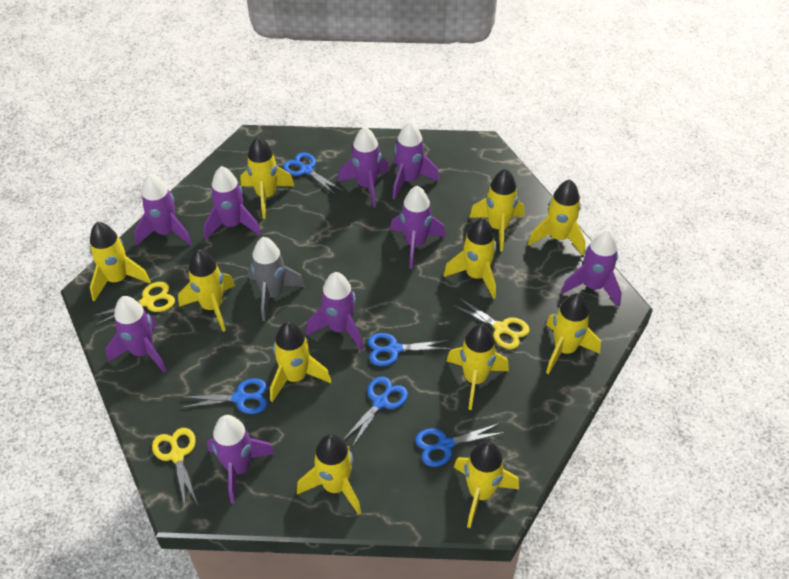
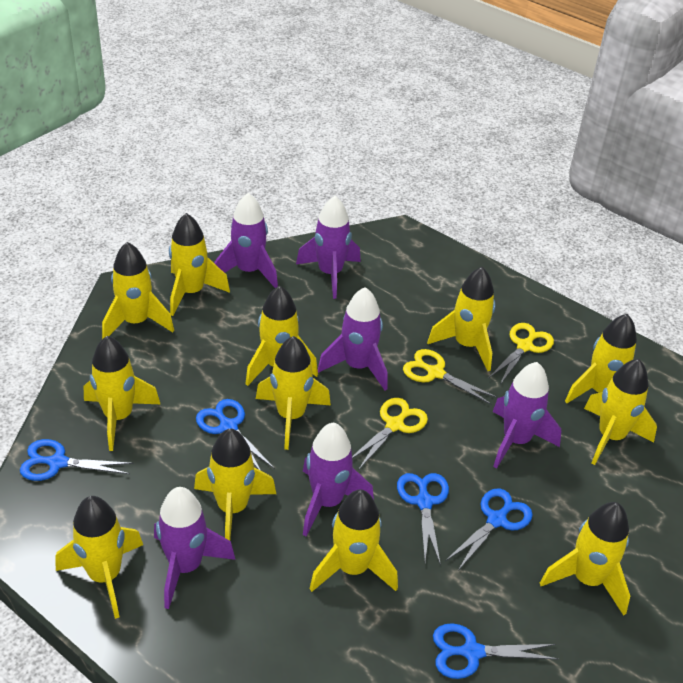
grey rocket: 1 -> 0
purple rocket: 9 -> 6
yellow rocket: 11 -> 12

